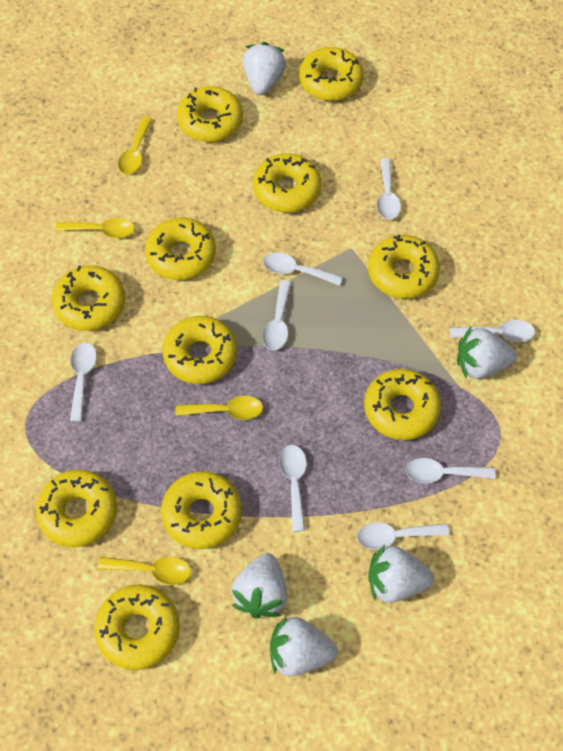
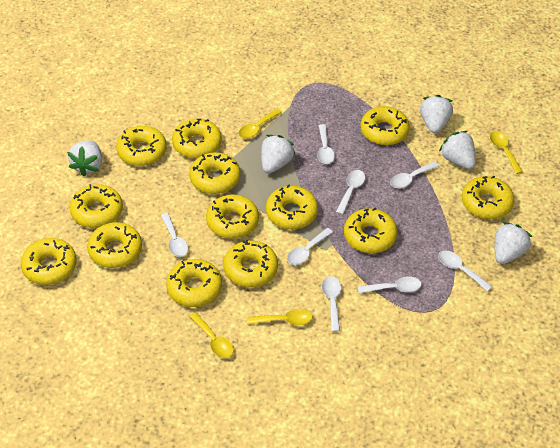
yellow donut: 11 -> 13

